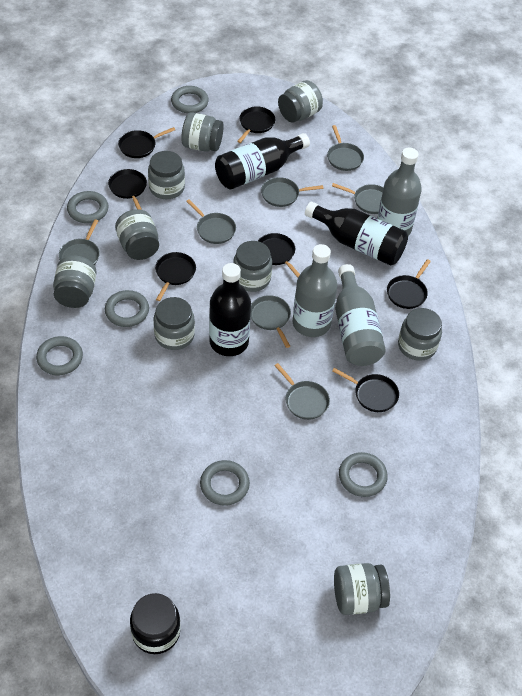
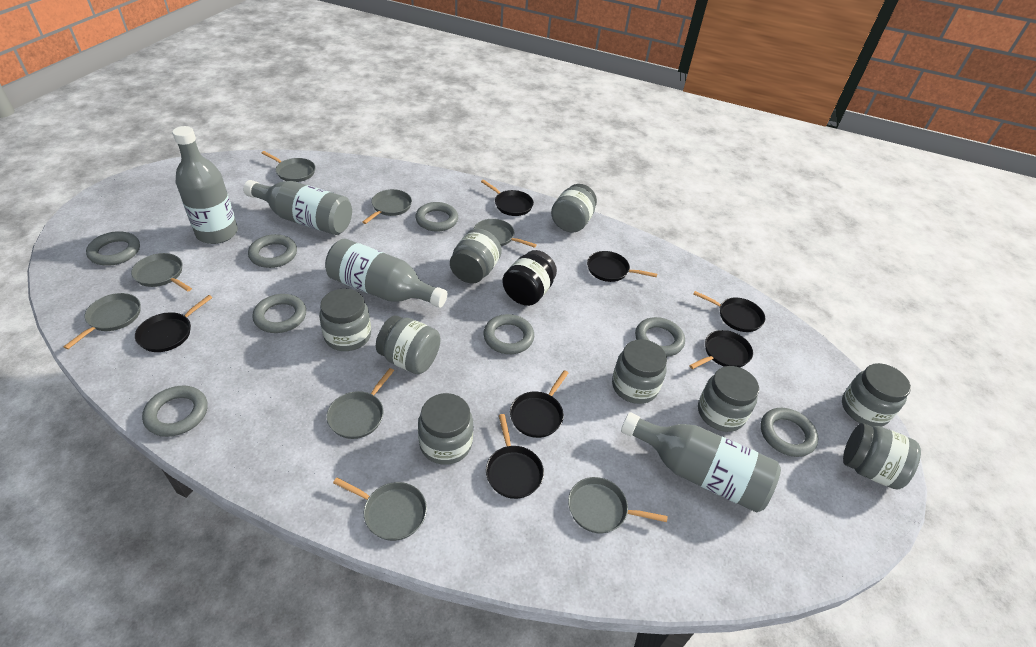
black bottle: 3 -> 0
grey bottle: 3 -> 4
grey pan: 7 -> 8
grey ring: 6 -> 8

